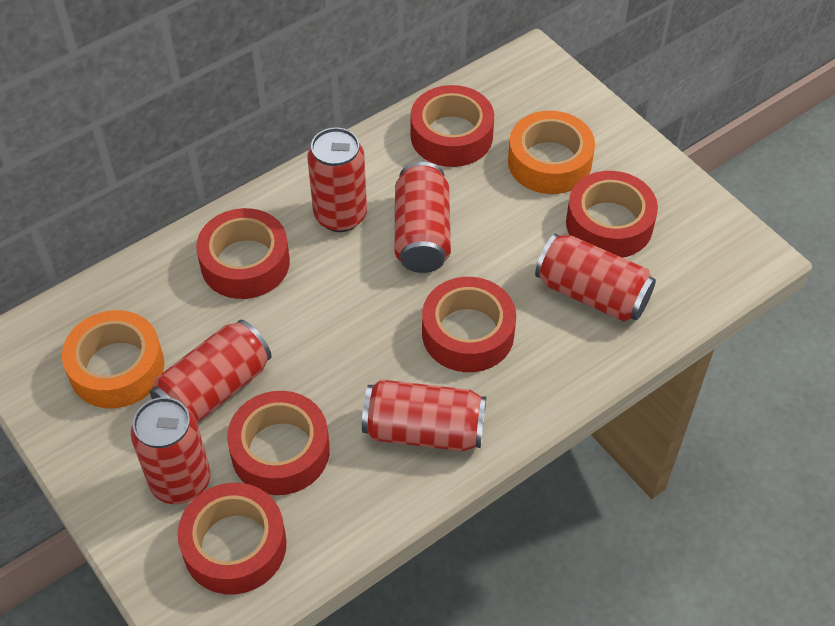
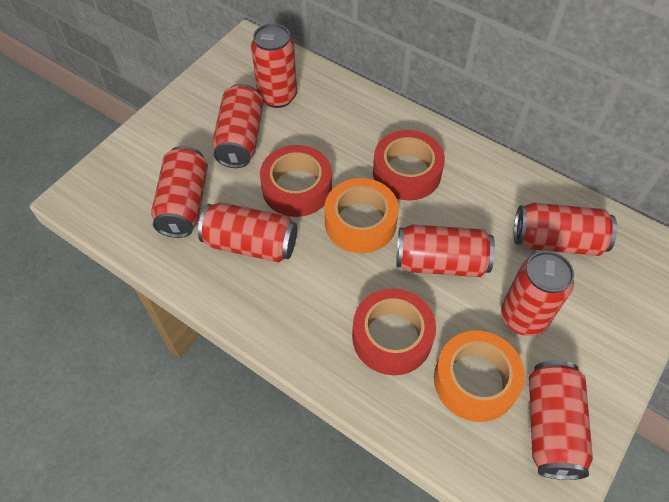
red can: 6 -> 8
red tape: 6 -> 3

